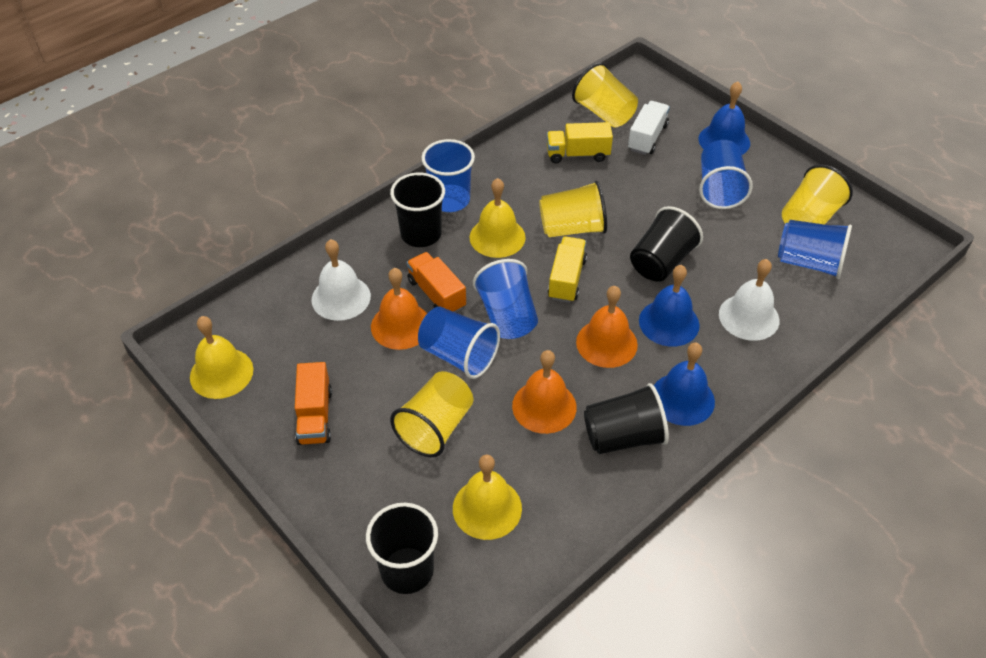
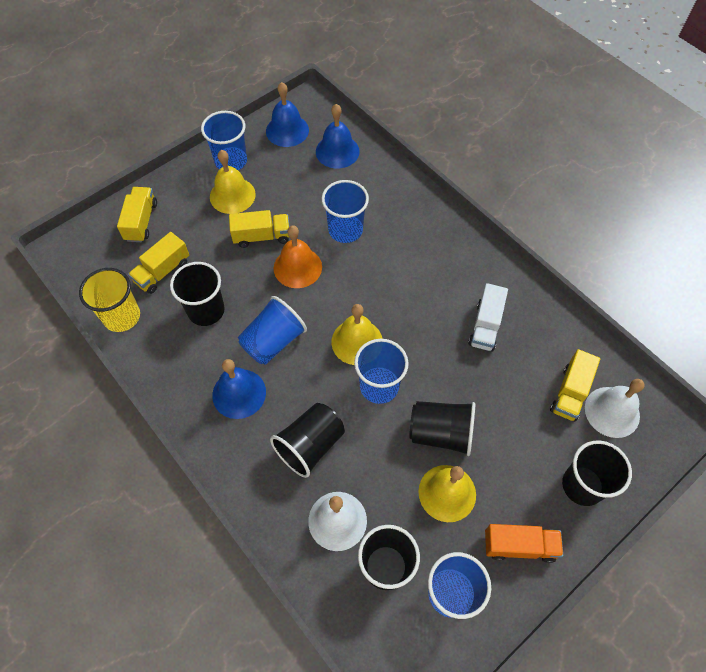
black cup: 4 -> 5
orange bell: 3 -> 1
orange truck: 2 -> 1
yellow cup: 4 -> 1
yellow truck: 2 -> 4

